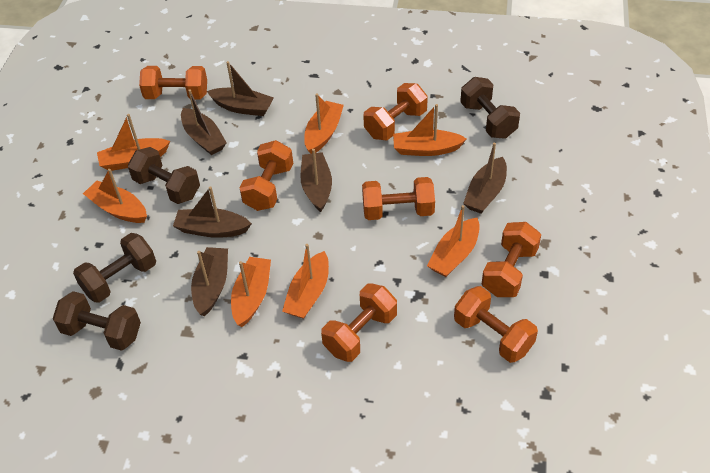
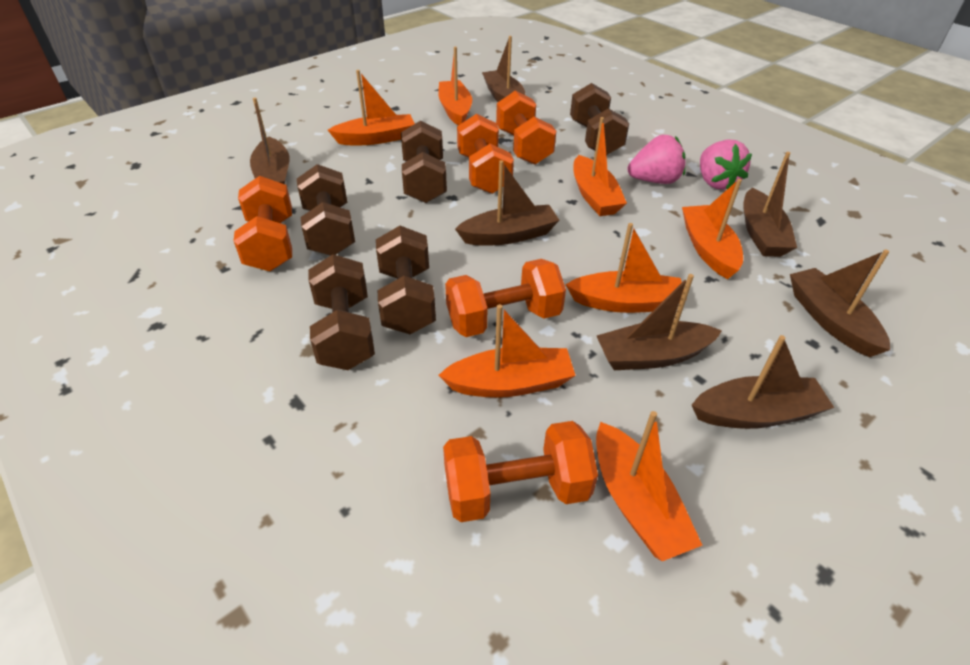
brown boat: 6 -> 7
brown dumbbell: 4 -> 5
orange dumbbell: 7 -> 5
pink strawberry: 0 -> 2

